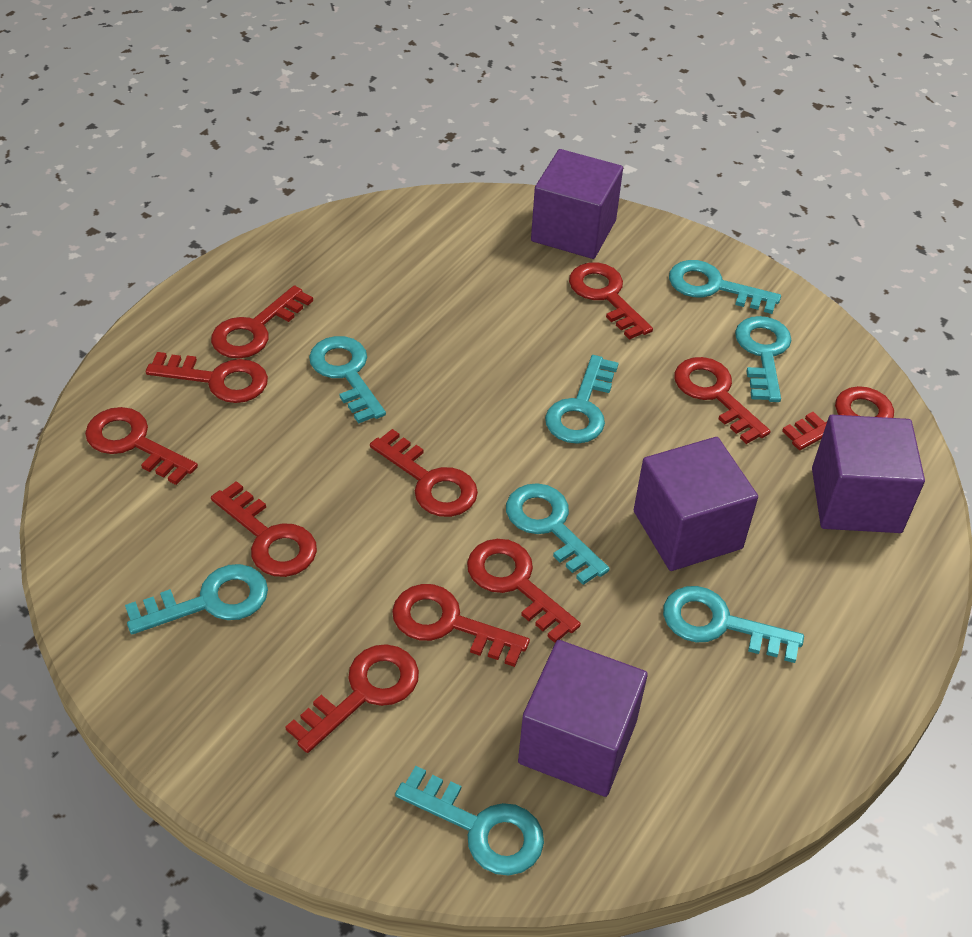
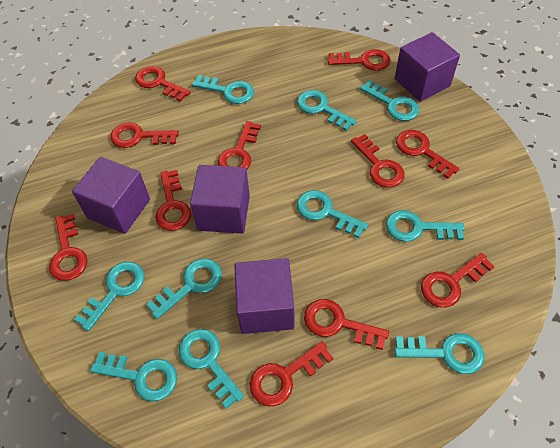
turquoise key: 8 -> 10

